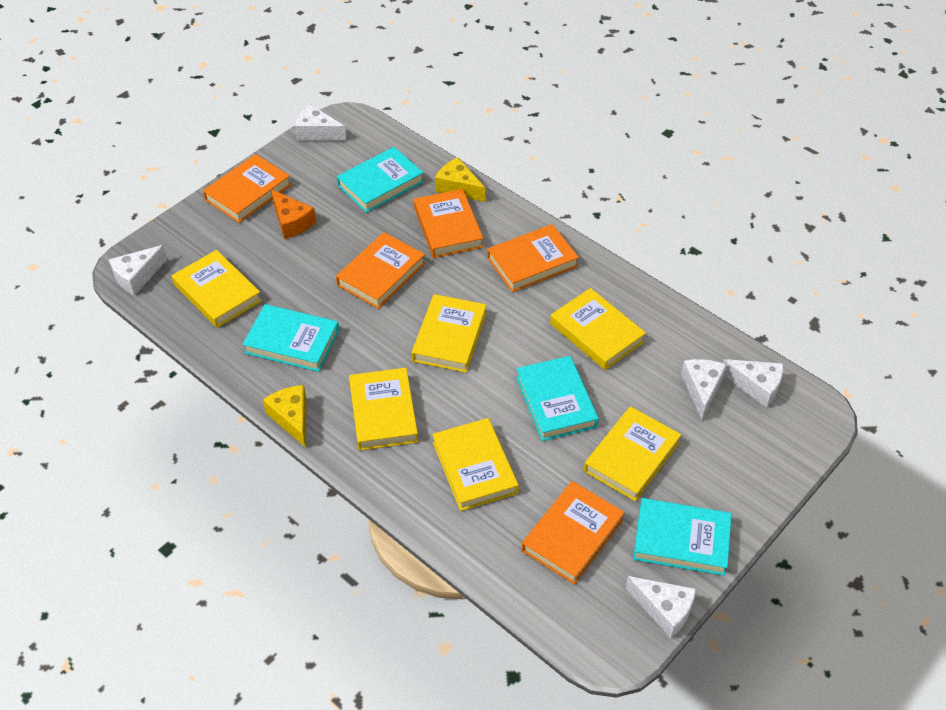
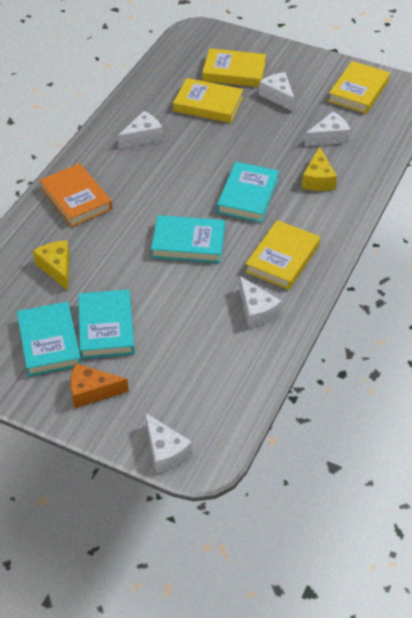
orange book: 5 -> 1
yellow book: 6 -> 4

